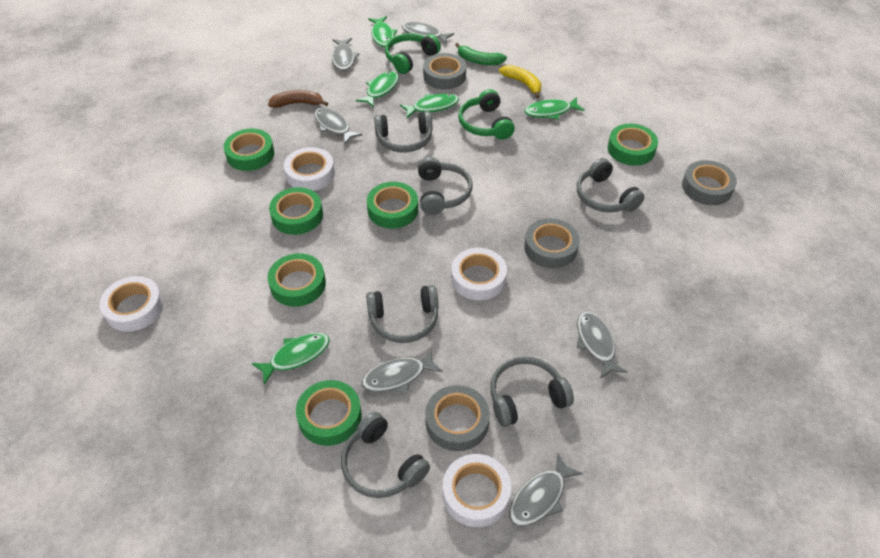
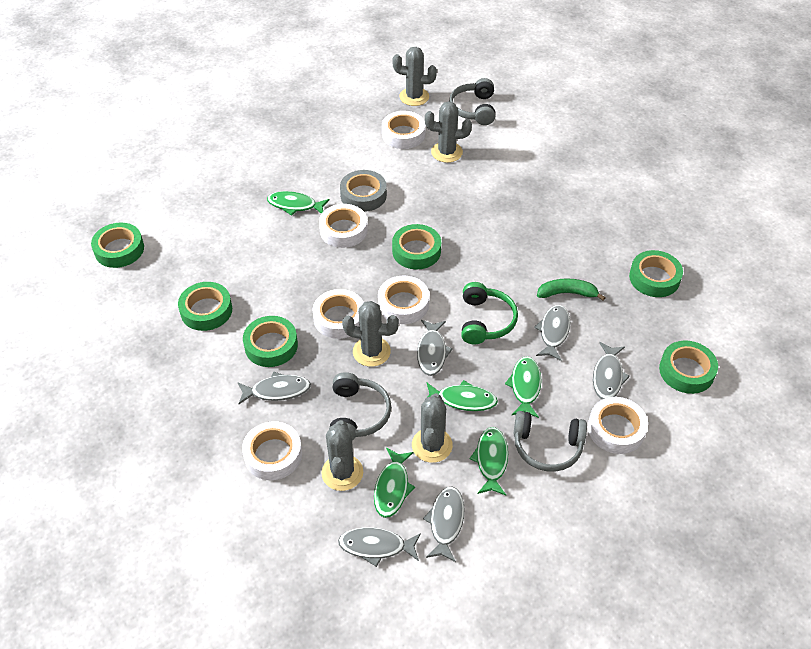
brown banana: 1 -> 0
green headphones: 2 -> 1
grey cactus: 0 -> 5
grey headphones: 6 -> 3
grey tape: 4 -> 1
white tape: 4 -> 6
yellow banana: 1 -> 0

